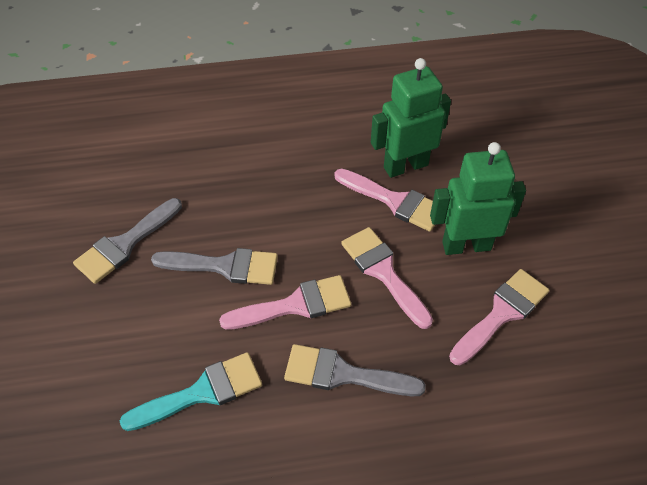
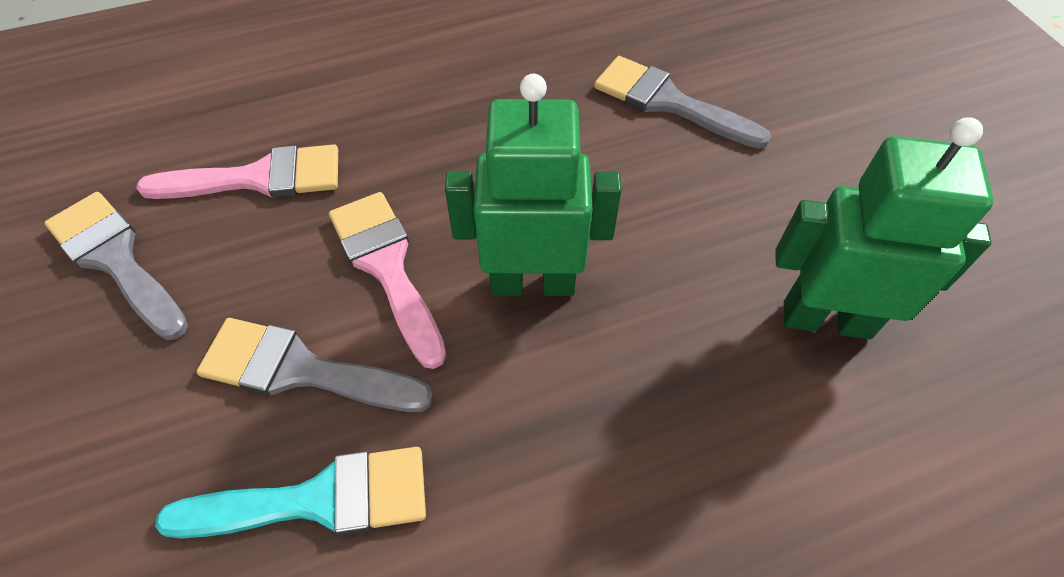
pink brush: 4 -> 2

